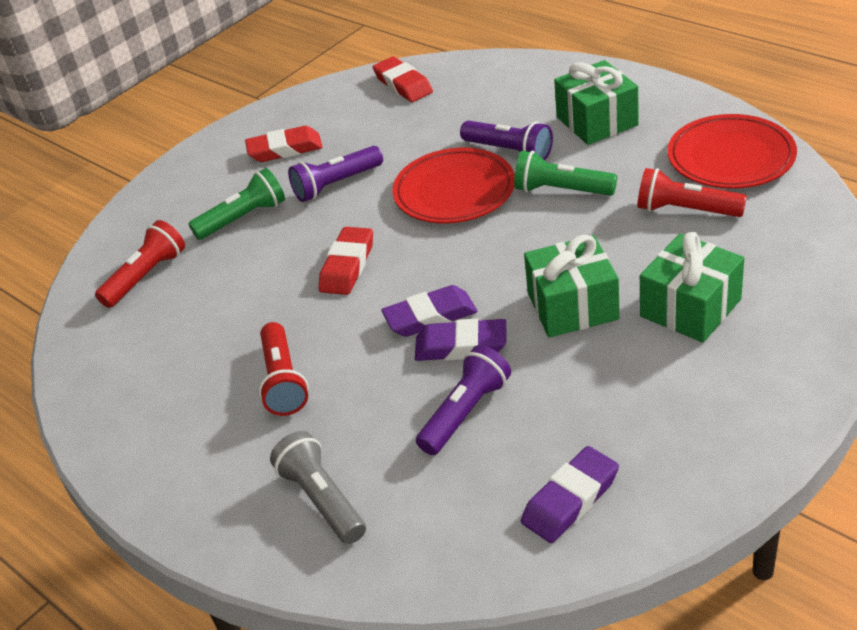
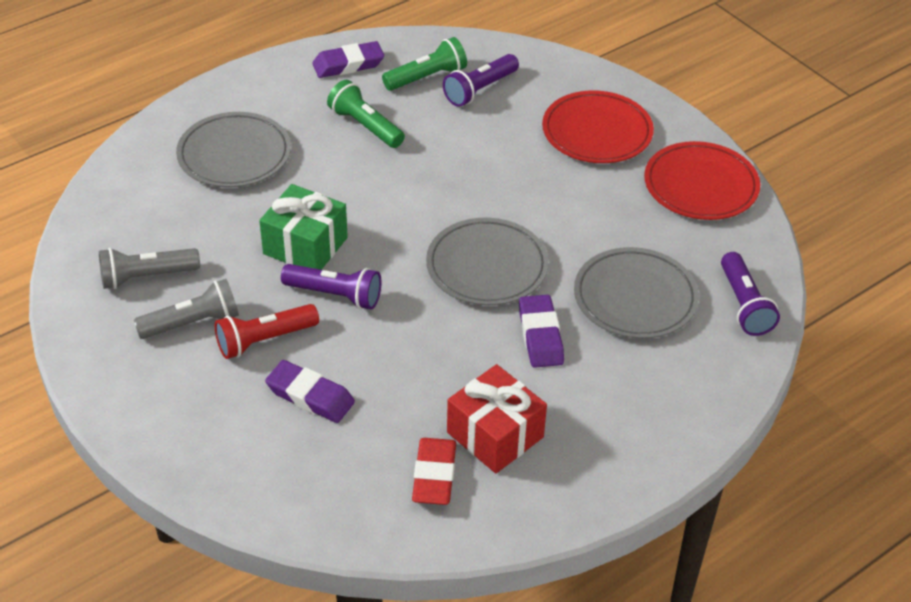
green gift: 3 -> 1
grey flashlight: 1 -> 2
grey plate: 0 -> 3
red eraser: 3 -> 1
red flashlight: 3 -> 1
red gift: 0 -> 1

